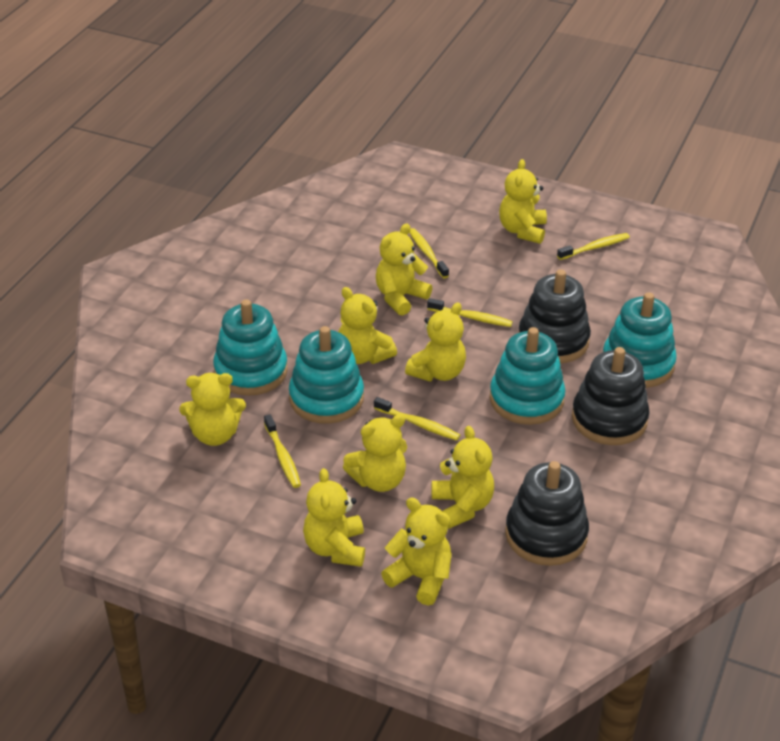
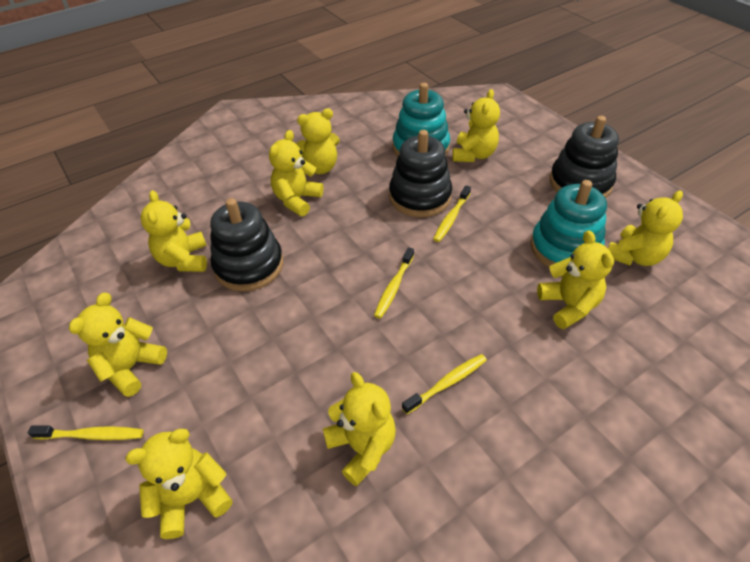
turquoise stacking toy: 4 -> 2
yellow toothbrush: 5 -> 4

